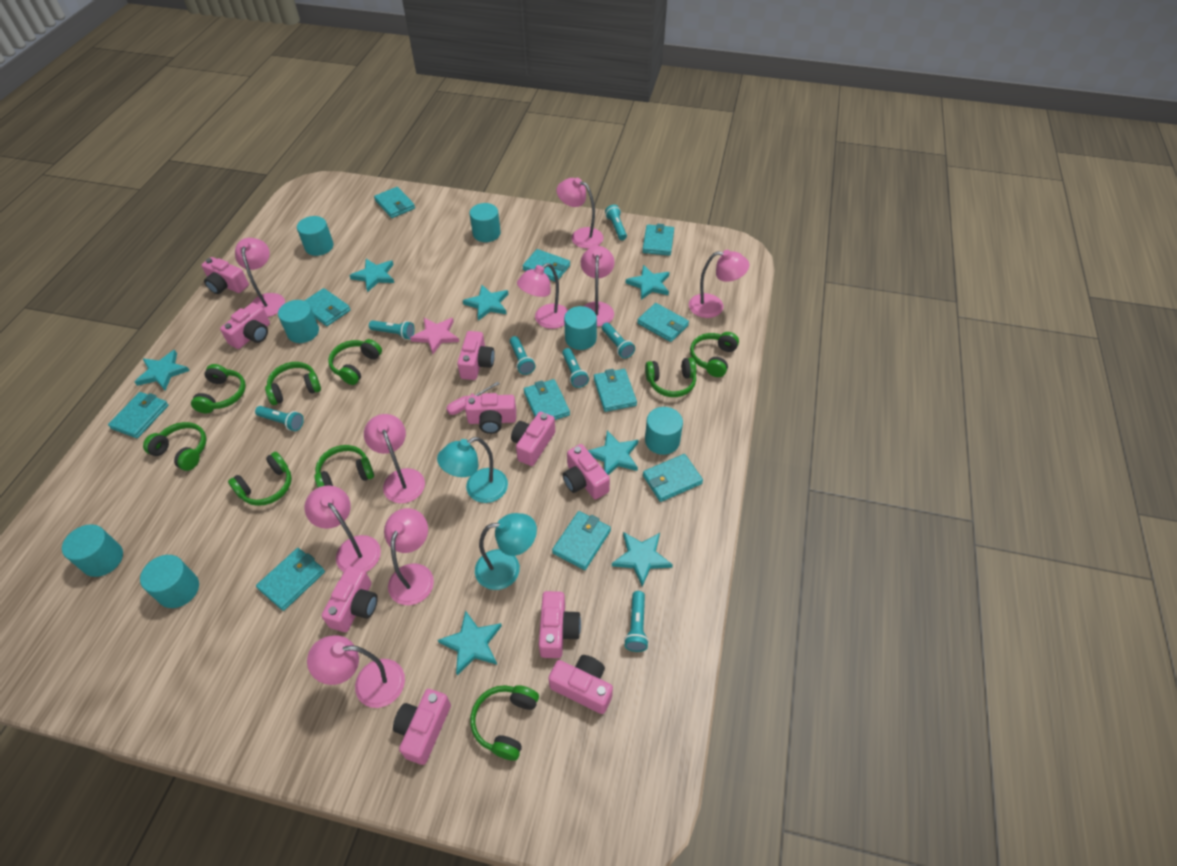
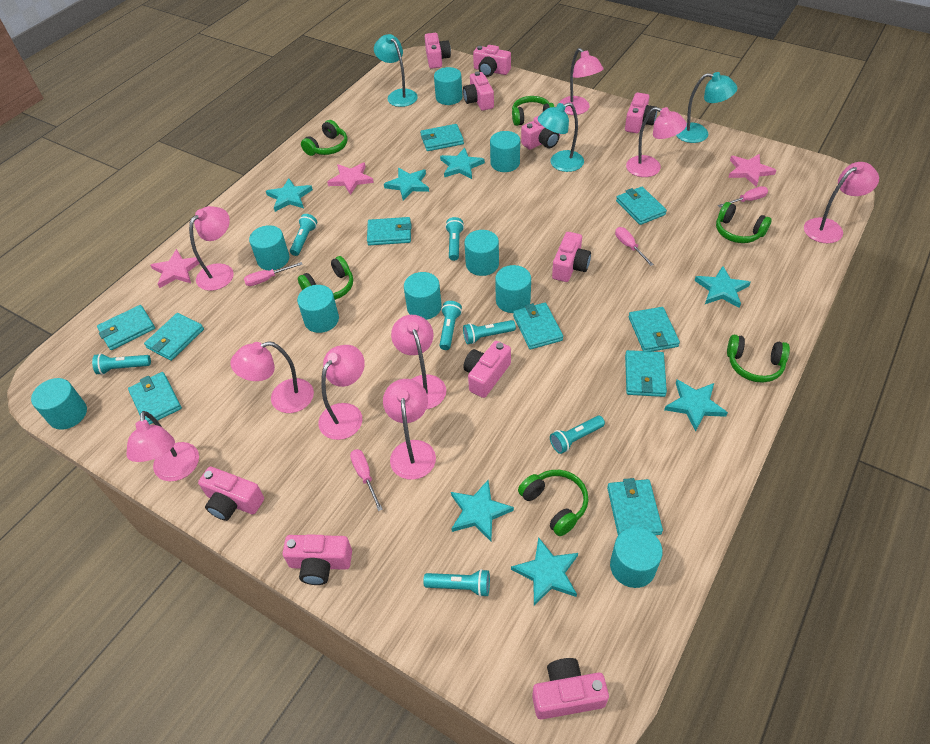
green headphones: 9 -> 6
pink screwdriver: 1 -> 4
pink star: 1 -> 3
turquoise cylinder: 7 -> 9
turquoise lamp: 2 -> 3
turquoise wallet: 11 -> 10

